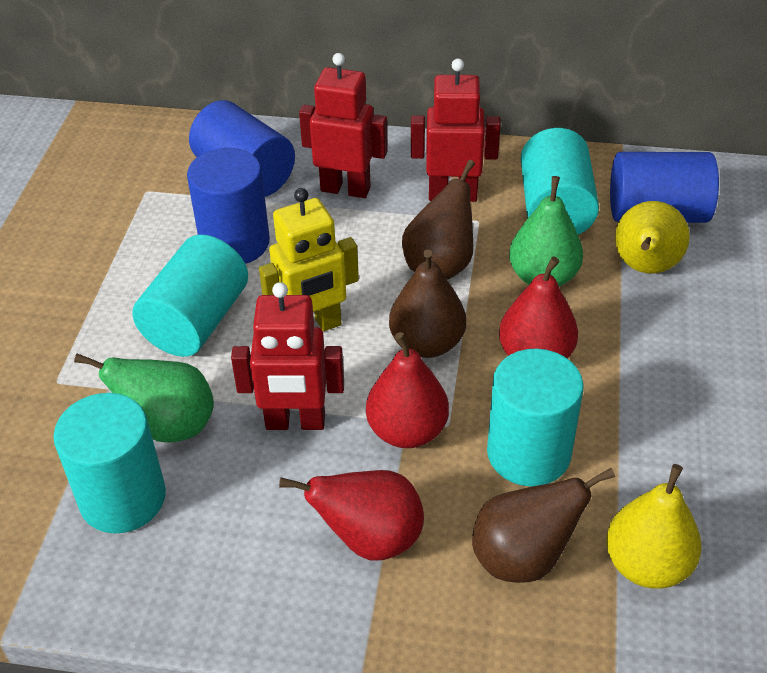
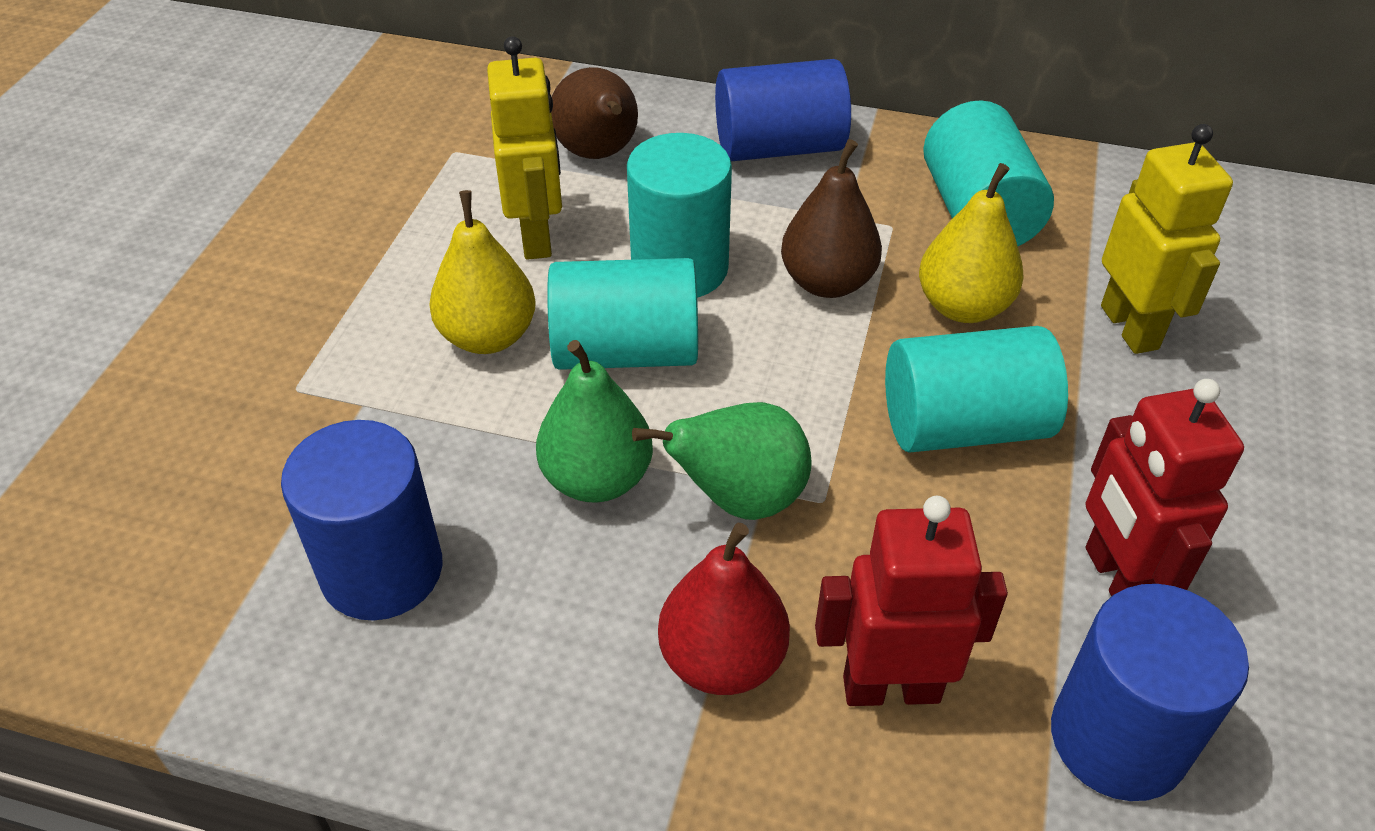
brown pear: 3 -> 2
red pear: 3 -> 1
red robot: 3 -> 2
yellow robot: 1 -> 2

